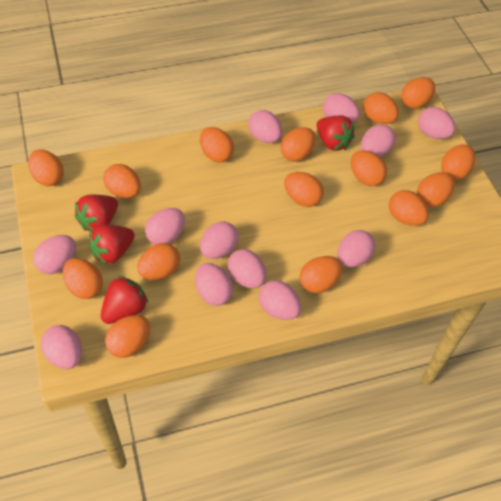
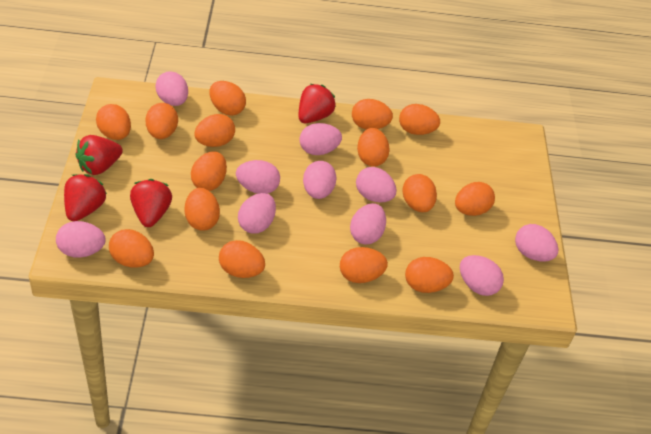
pink egg: 12 -> 10

